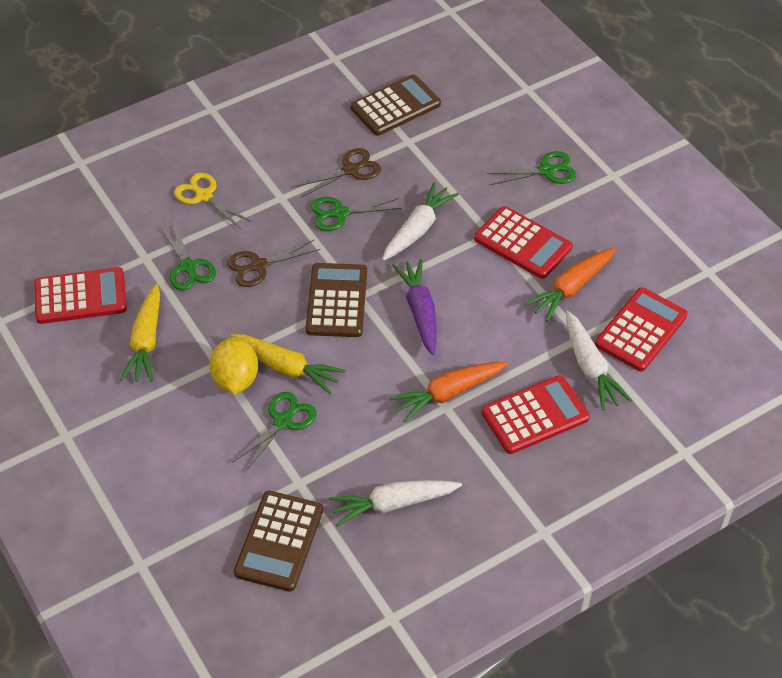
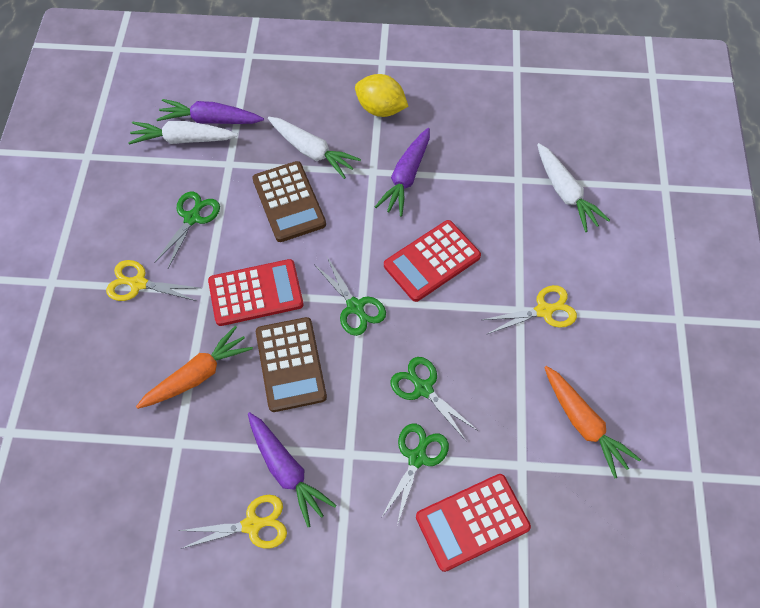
brown calculator: 3 -> 2
brown scissors: 2 -> 0
purple carrot: 1 -> 3
red calculator: 4 -> 3
yellow carrot: 2 -> 0
yellow scissors: 1 -> 3

